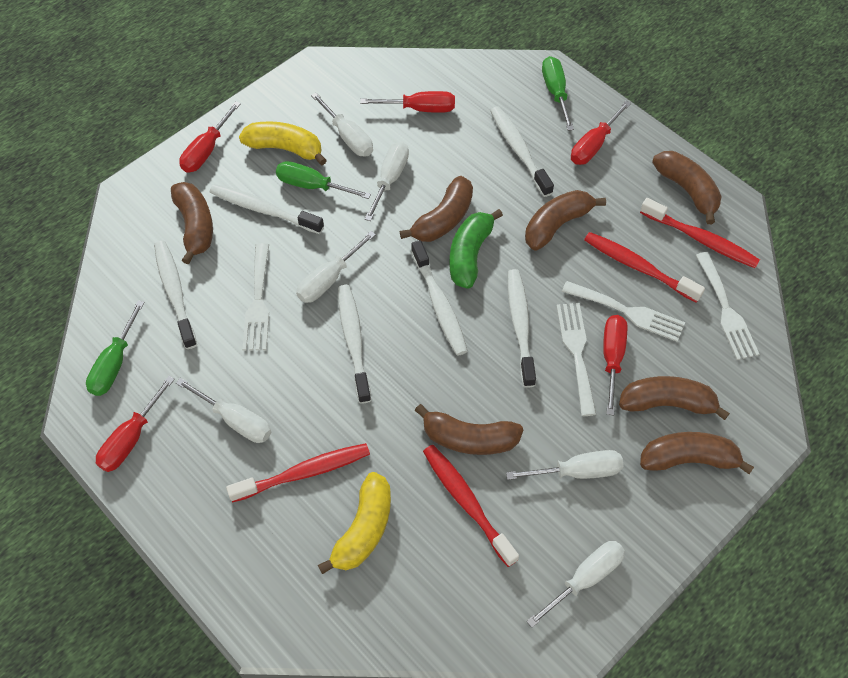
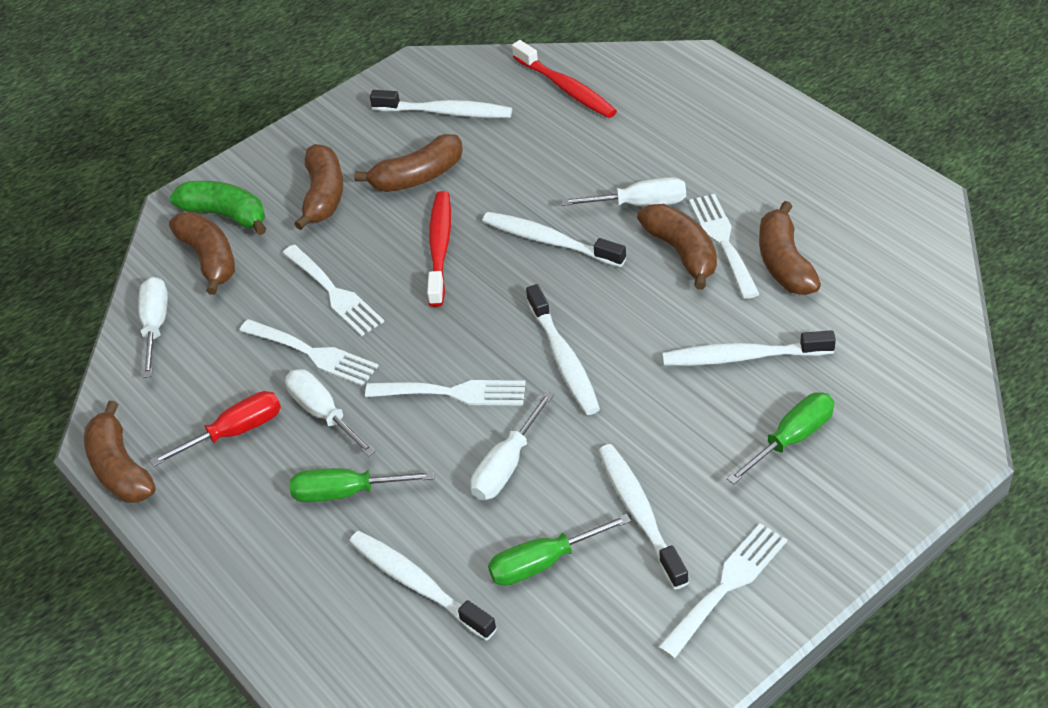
brown banana: 7 -> 6
red screwdriver: 5 -> 1
red toothbrush: 4 -> 2
white fork: 4 -> 5
white screwdriver: 6 -> 4
yellow banana: 2 -> 0

